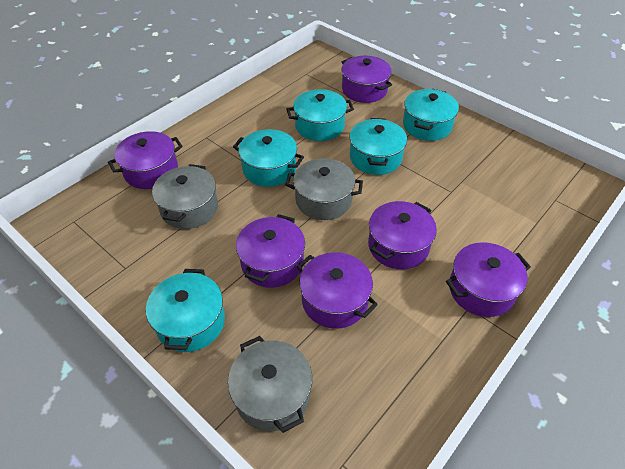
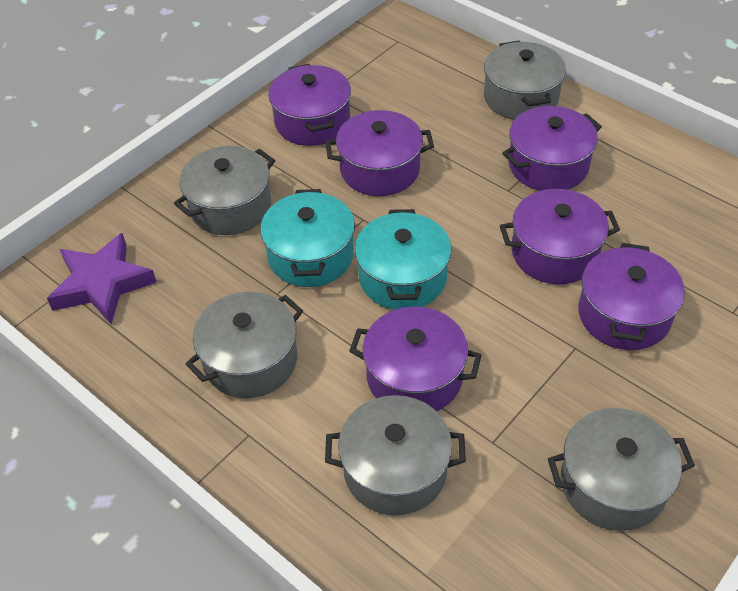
grey pot: 3 -> 5
purple star: 0 -> 1
turquoise pot: 5 -> 2

